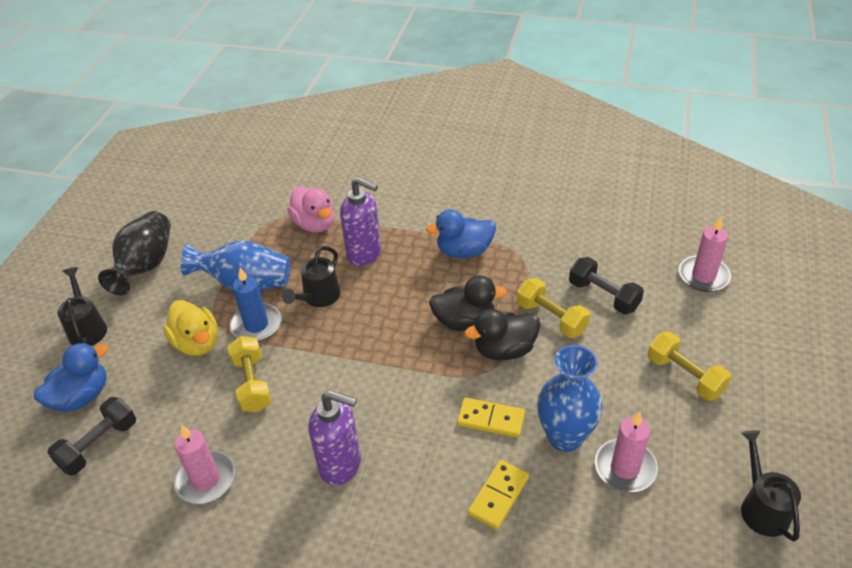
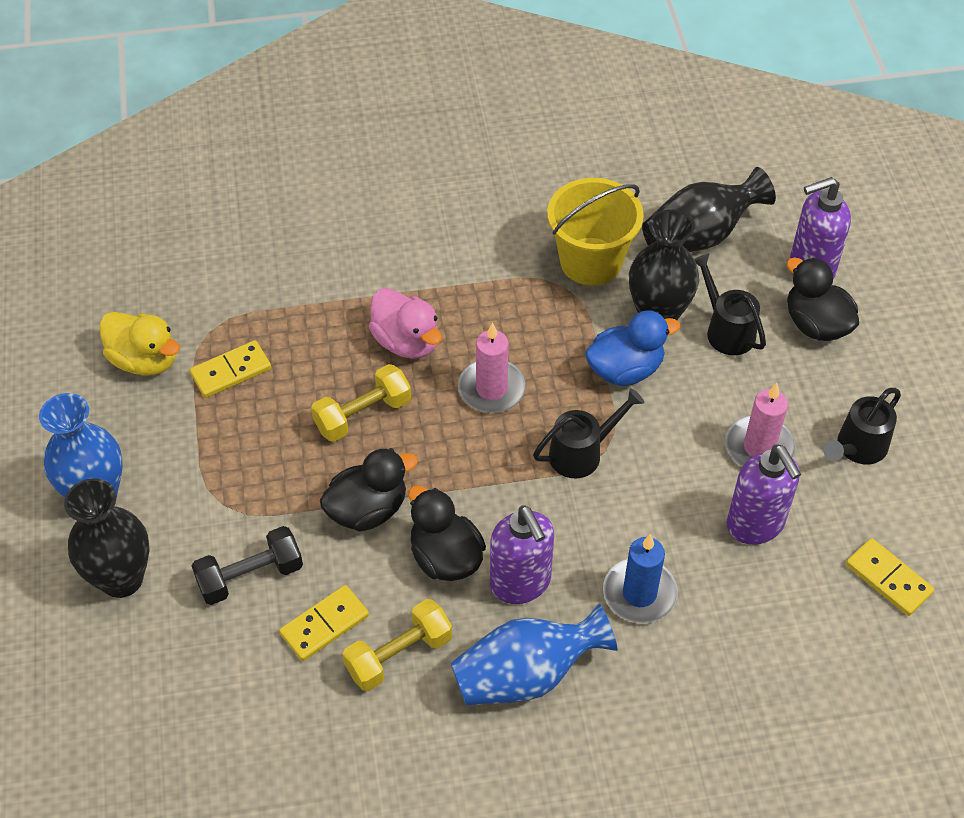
black duck: 2 -> 3
black dumbbell: 2 -> 1
black vase: 1 -> 3
blue duck: 2 -> 1
pink candle: 3 -> 2
purple soap dispenser: 2 -> 3
yellow bucket: 0 -> 1
yellow domino: 2 -> 3
yellow dumbbell: 3 -> 2

